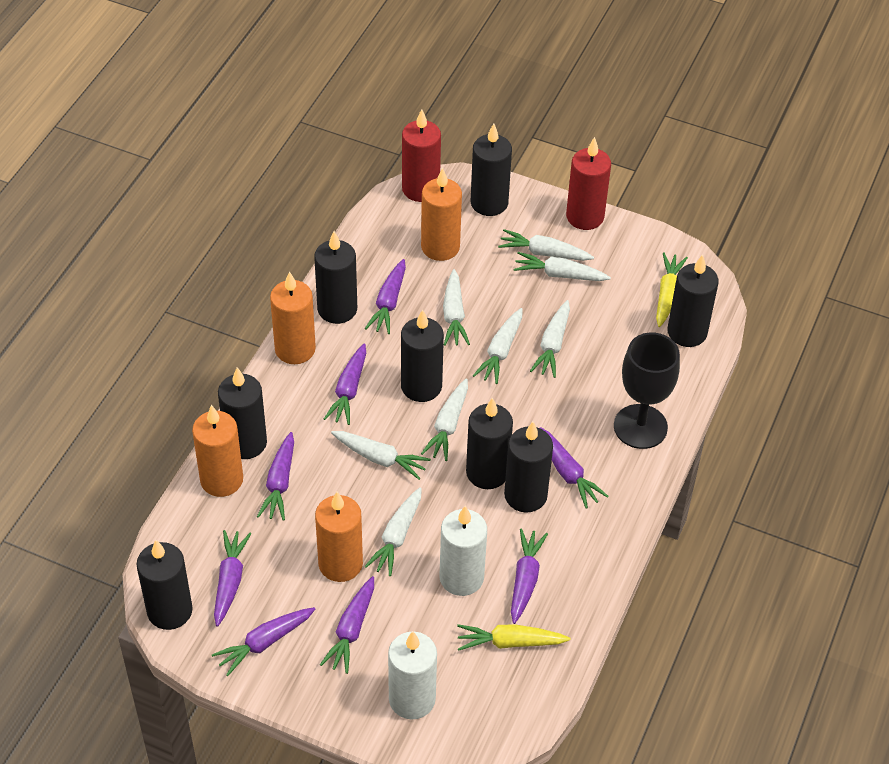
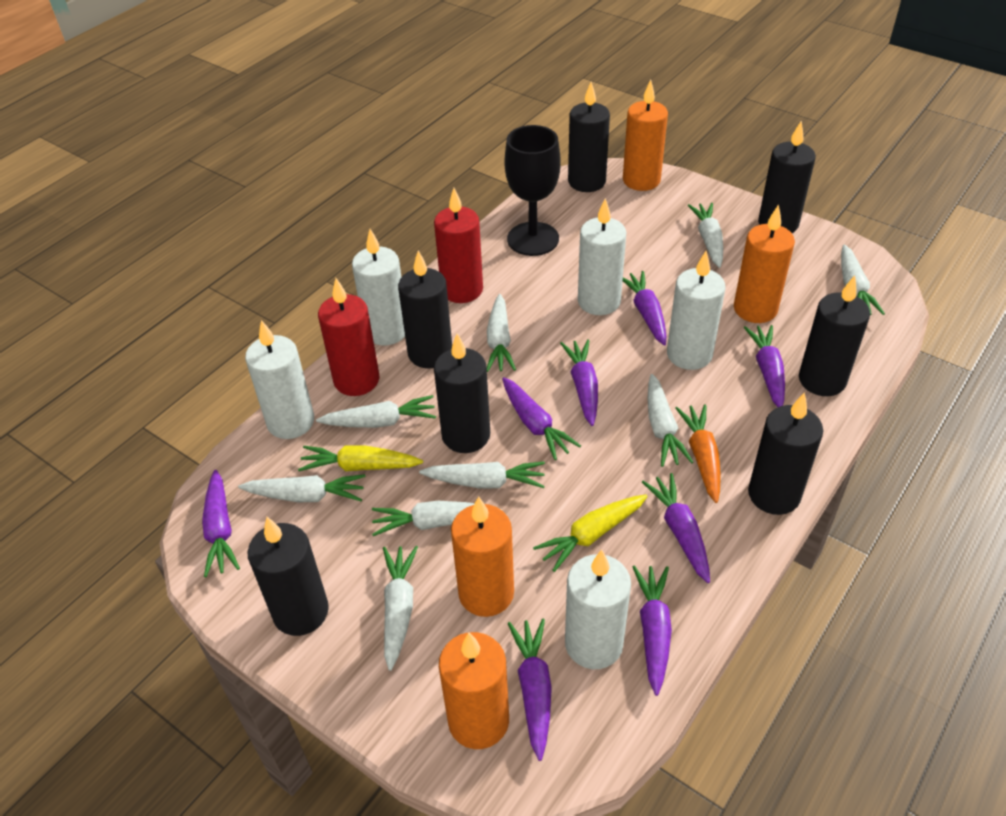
black candle: 8 -> 7
orange carrot: 0 -> 1
white candle: 2 -> 5
white carrot: 8 -> 9

